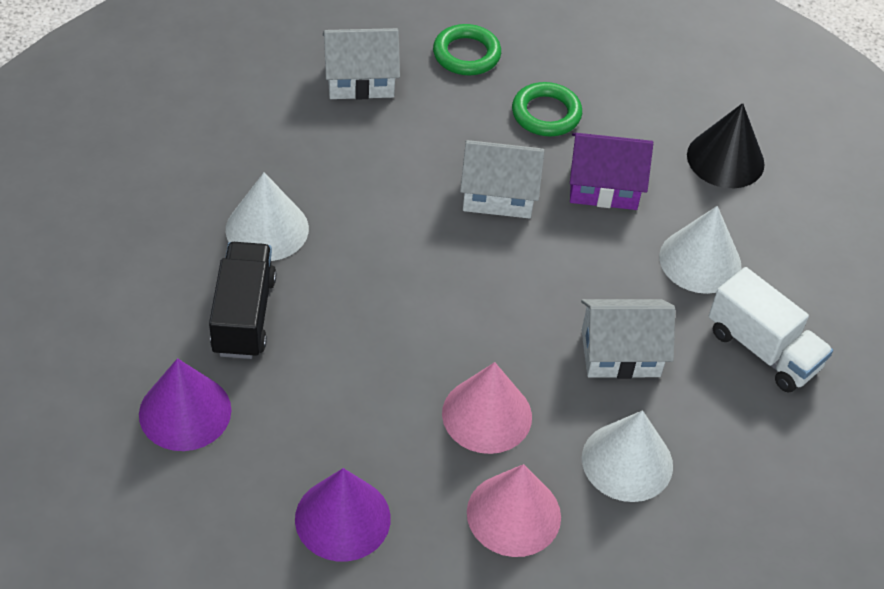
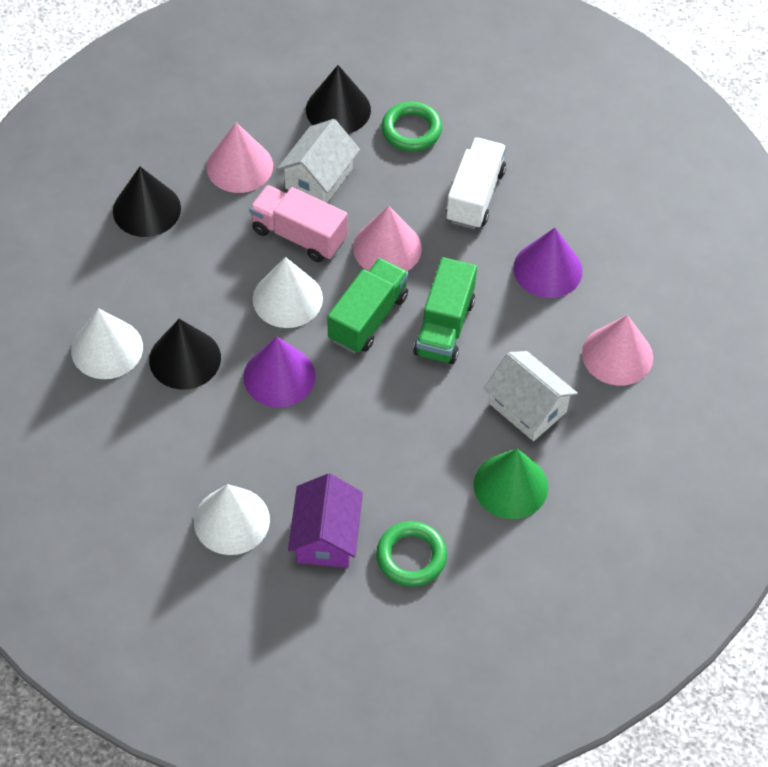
black cone: 1 -> 3
black truck: 1 -> 0
green cone: 0 -> 1
green truck: 0 -> 2
pink cone: 2 -> 3
pink truck: 0 -> 1
white house: 3 -> 2

